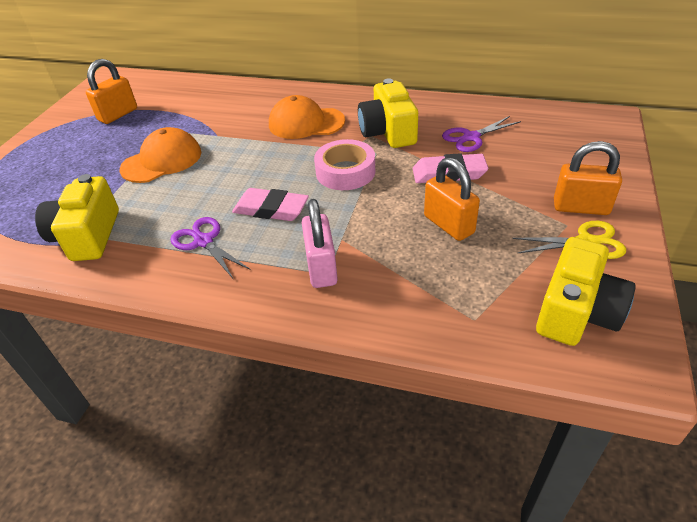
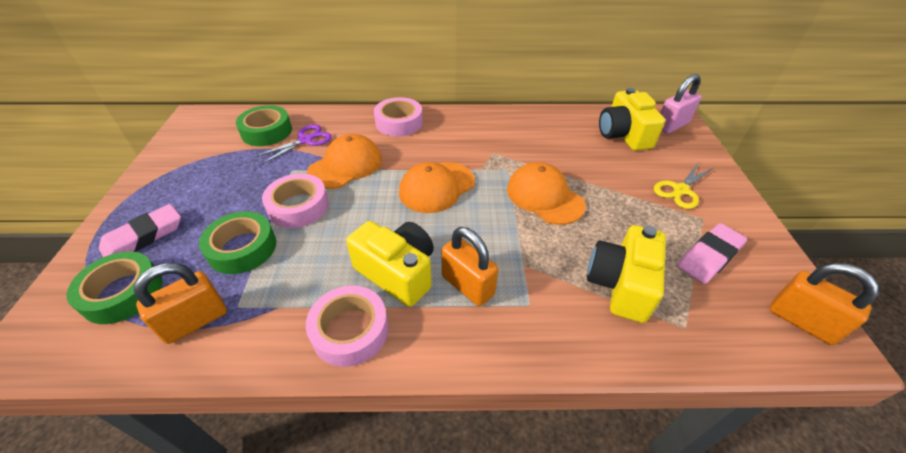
green tape: 0 -> 3
orange cap: 2 -> 3
pink tape: 1 -> 3
purple scissors: 2 -> 1

